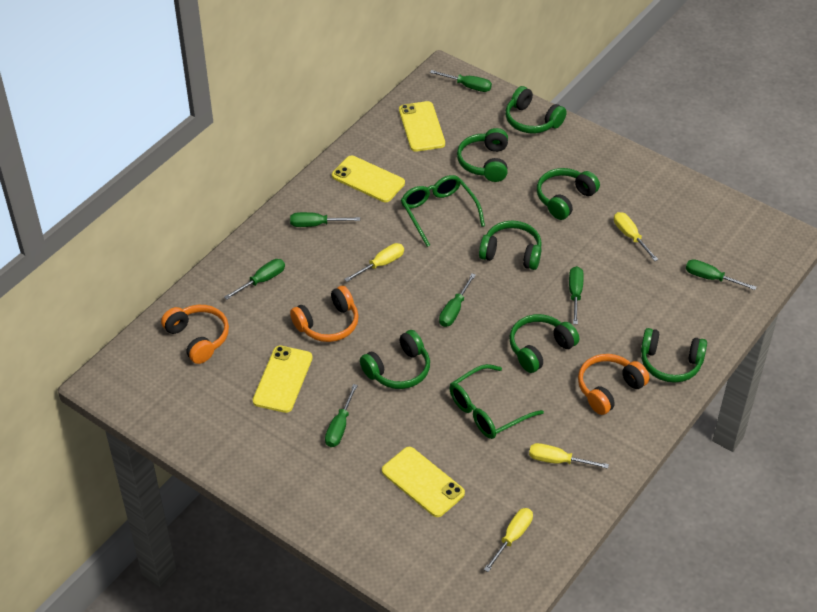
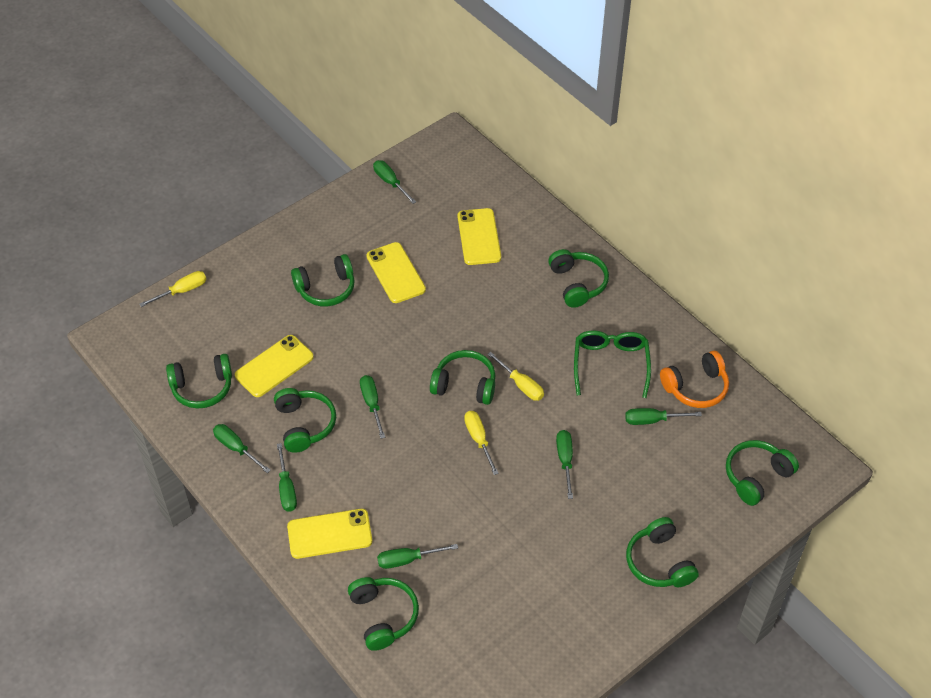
green glasses: 2 -> 1
green headphones: 7 -> 8
orange headphones: 3 -> 1
yellow screwdriver: 4 -> 3

